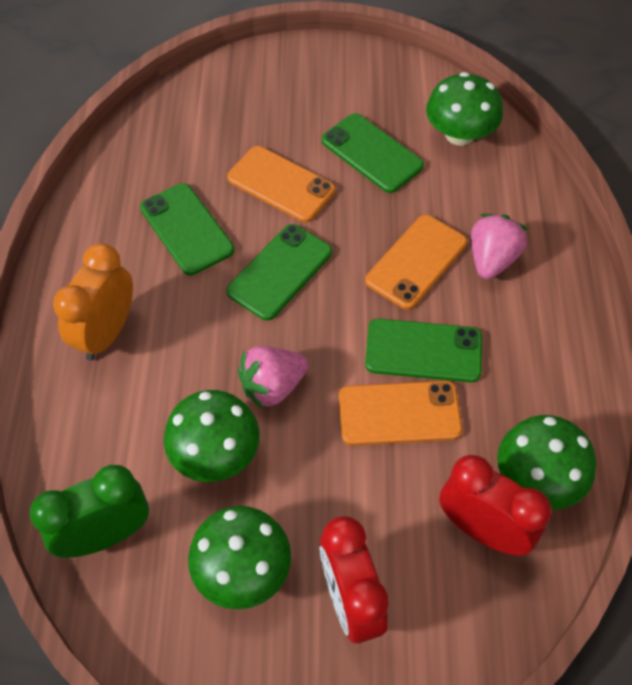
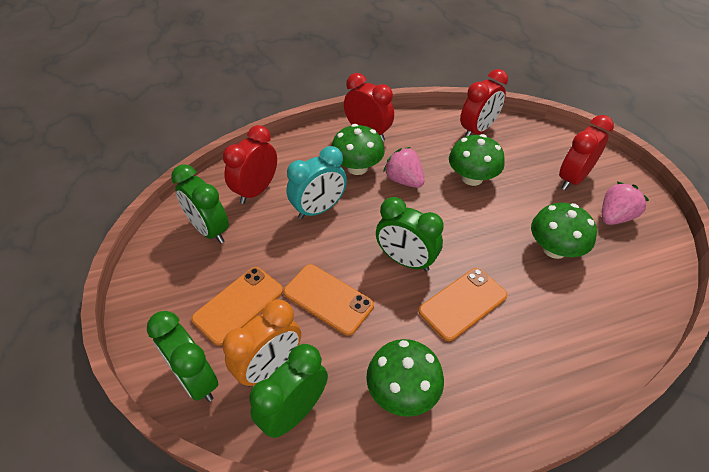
green clock: 1 -> 4
green phone: 4 -> 0
red clock: 2 -> 4
turquoise clock: 0 -> 1

